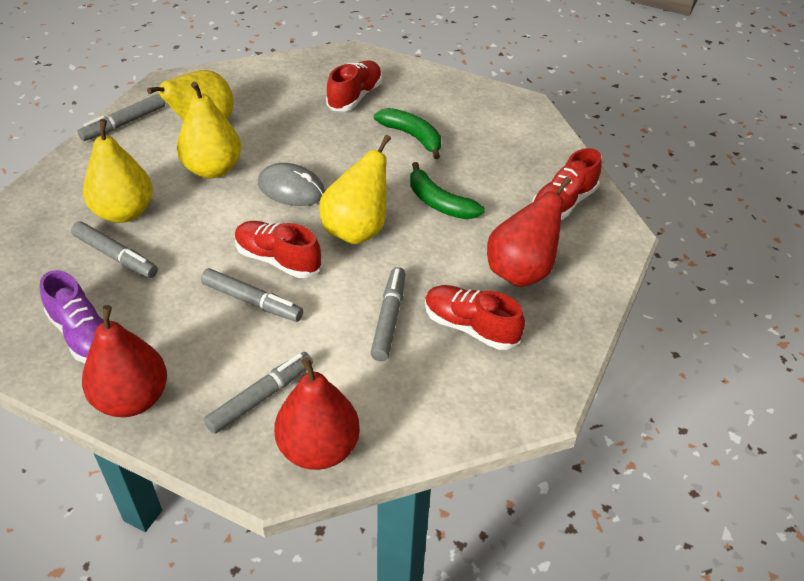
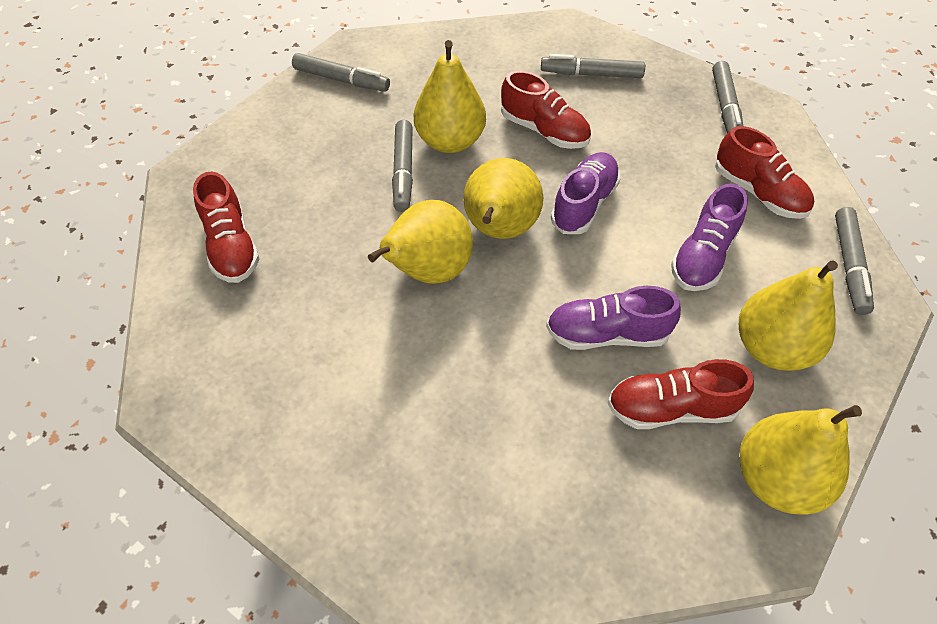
green banana: 2 -> 0
grey mouse: 1 -> 0
purple shoe: 1 -> 3
red pear: 3 -> 0
yellow pear: 4 -> 5

